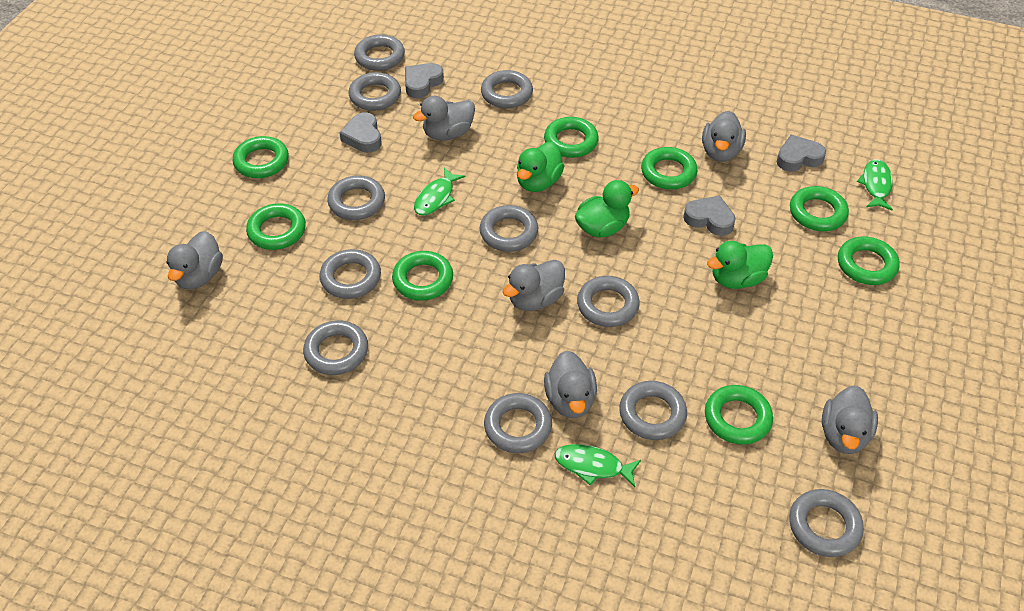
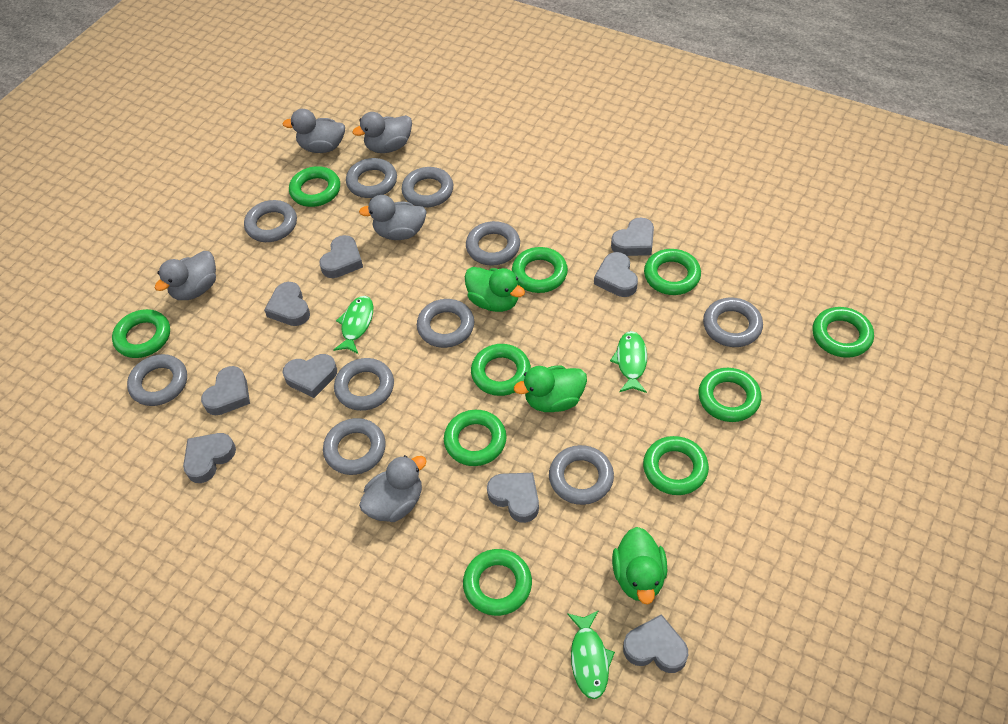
green ring: 8 -> 10
grey duck: 6 -> 5
grey heart: 4 -> 9
grey ring: 11 -> 10

